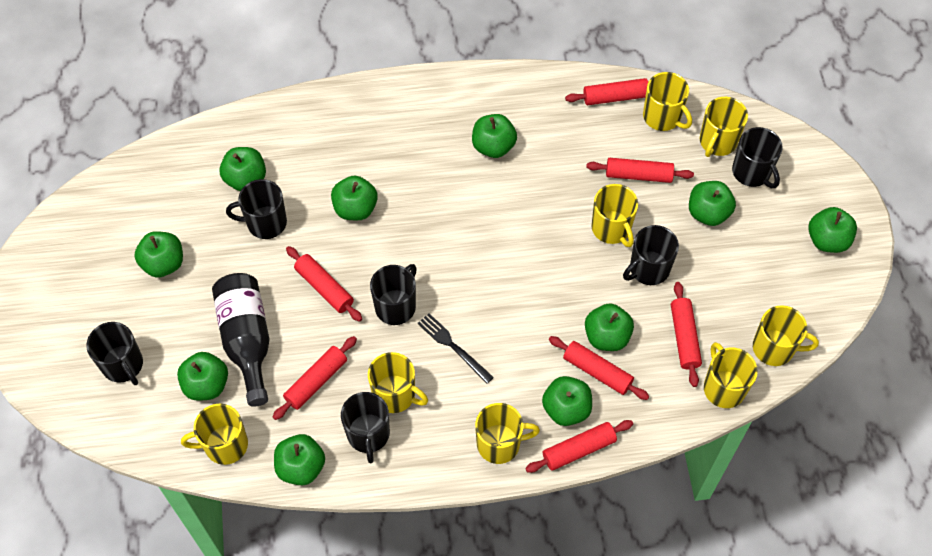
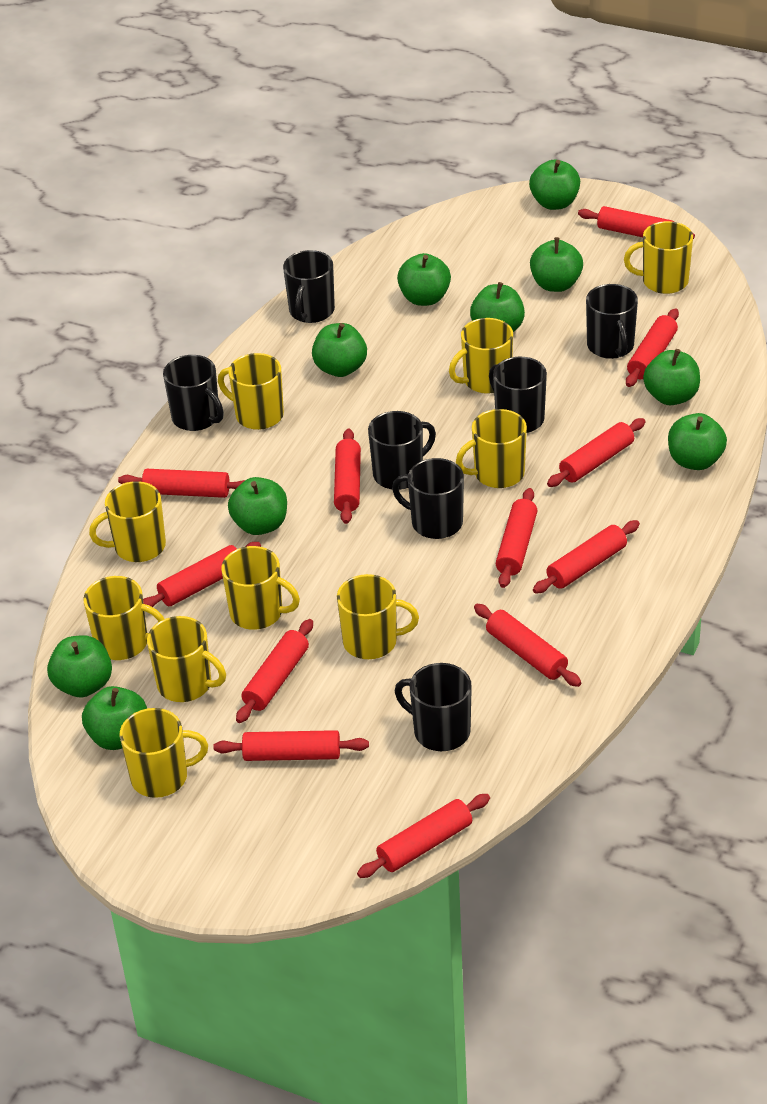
black bottle: 1 -> 0
black fork: 1 -> 0
black mug: 6 -> 7
red rolling pin: 7 -> 12
yellow mug: 8 -> 10

